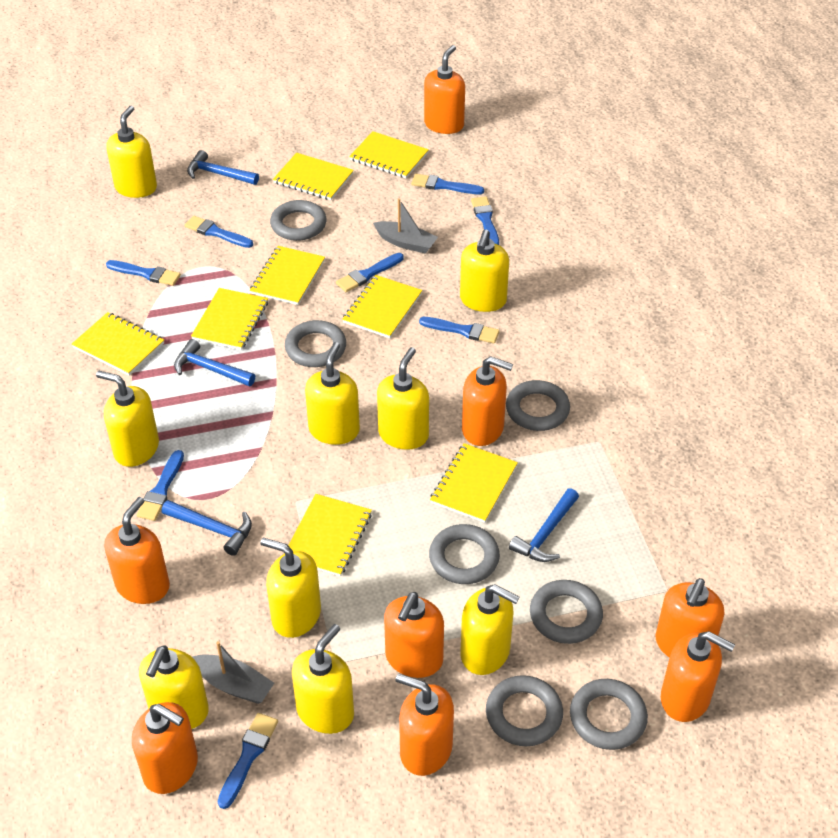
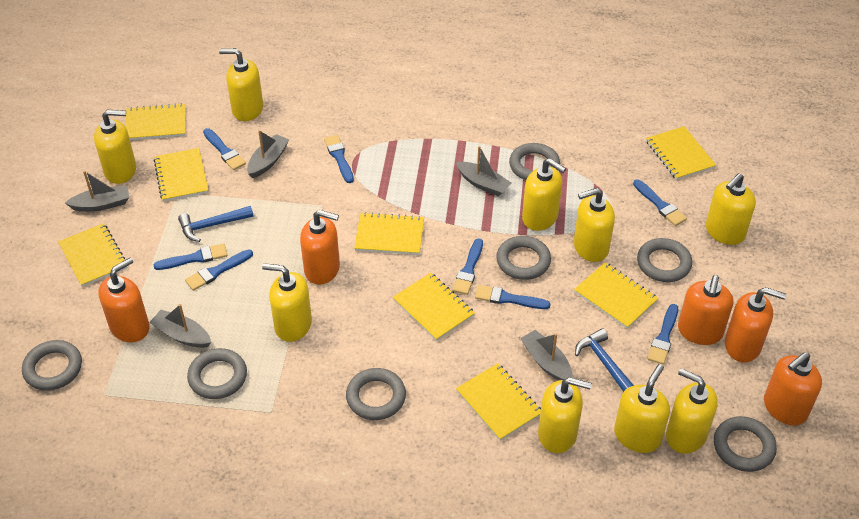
blue hammer: 4 -> 2
grey boat: 2 -> 5
orange soap dispenser: 8 -> 5

